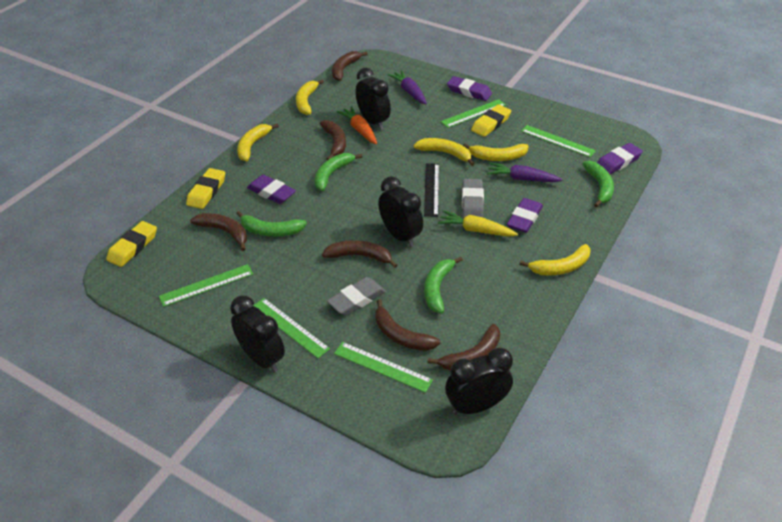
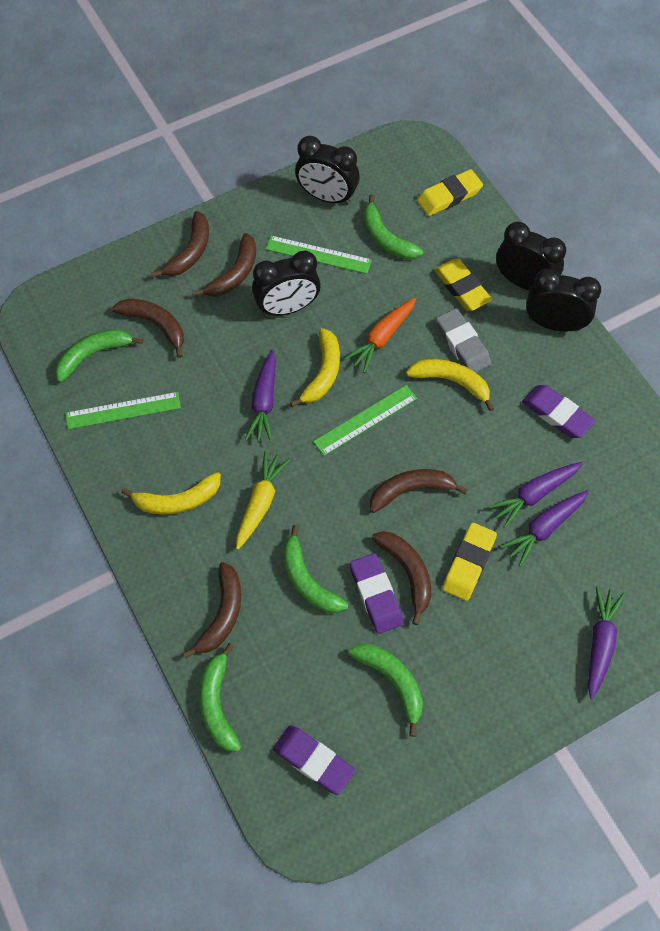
black ruler: 1 -> 0
green banana: 4 -> 5
green ruler: 5 -> 3
grey eraser: 2 -> 1
purple carrot: 2 -> 4
purple eraser: 4 -> 3
yellow banana: 5 -> 3

